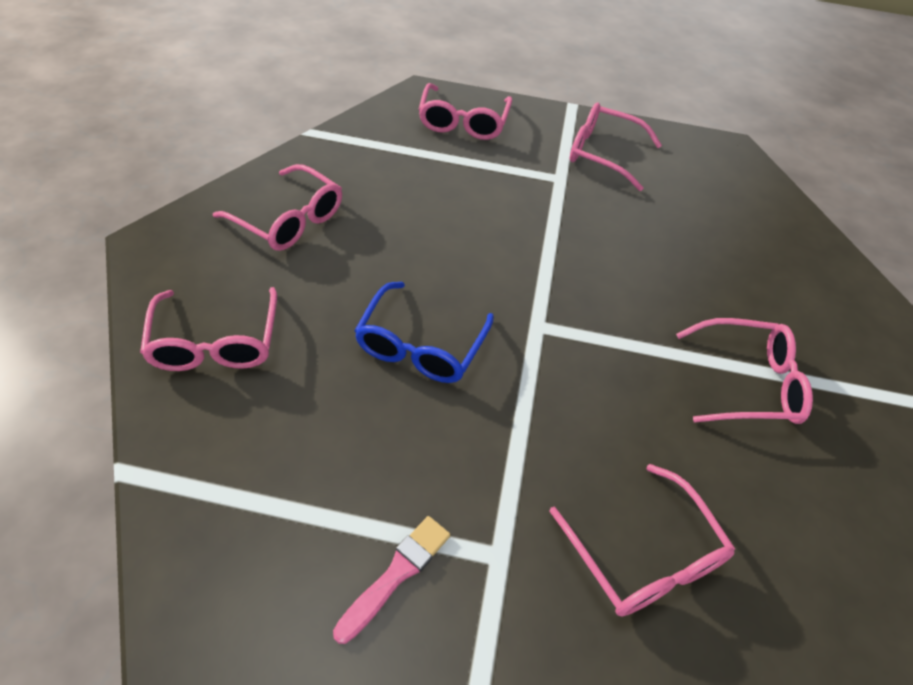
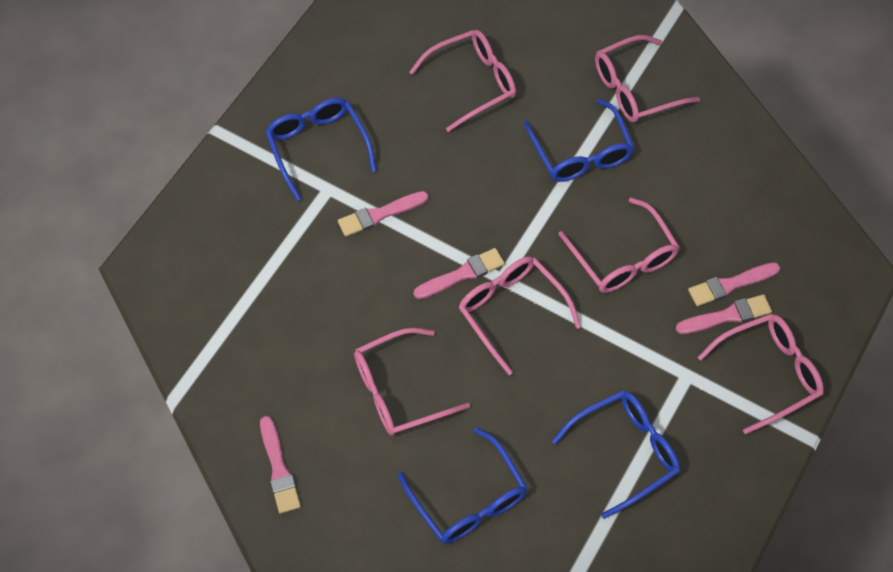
blue glasses: 1 -> 4
pink brush: 1 -> 5

